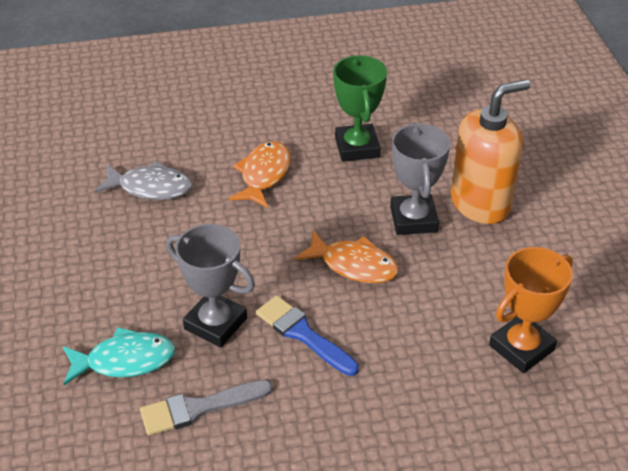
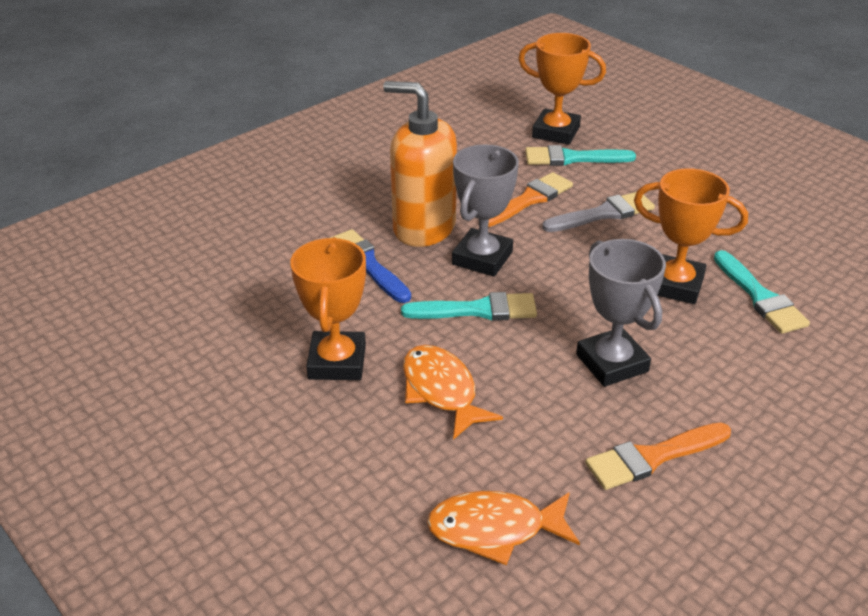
green trophy: 1 -> 0
grey fish: 1 -> 0
orange brush: 0 -> 2
orange trophy: 1 -> 3
turquoise brush: 0 -> 3
turquoise fish: 1 -> 0

